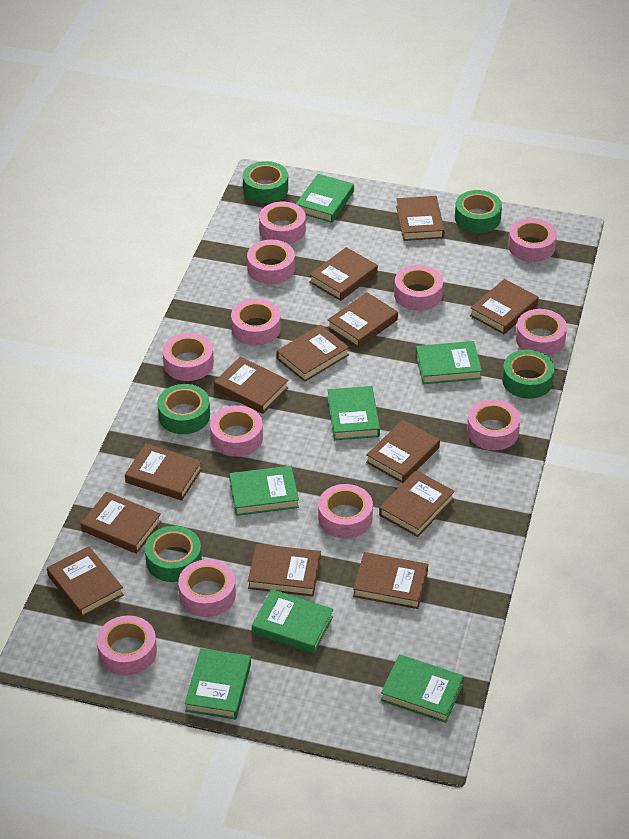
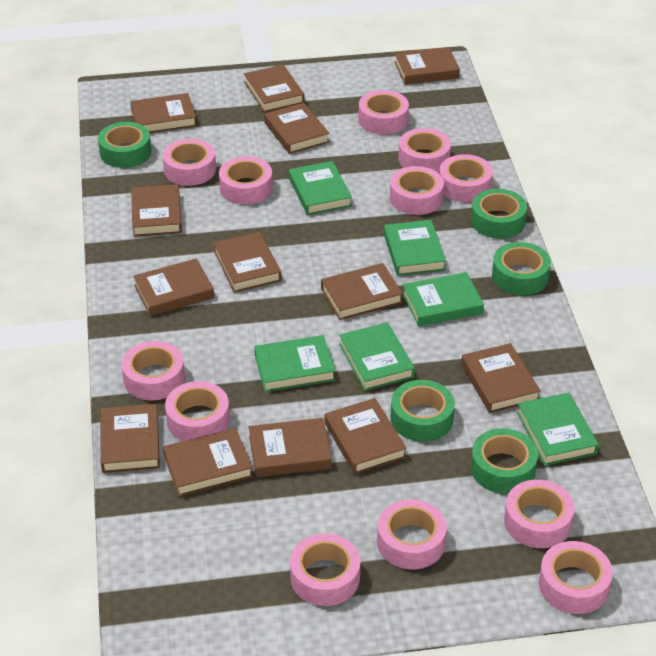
green book: 7 -> 6

